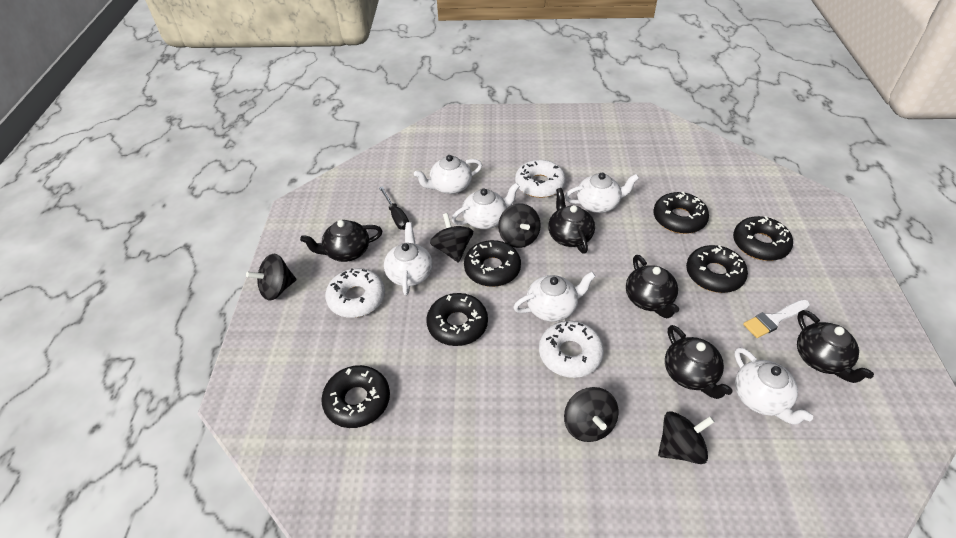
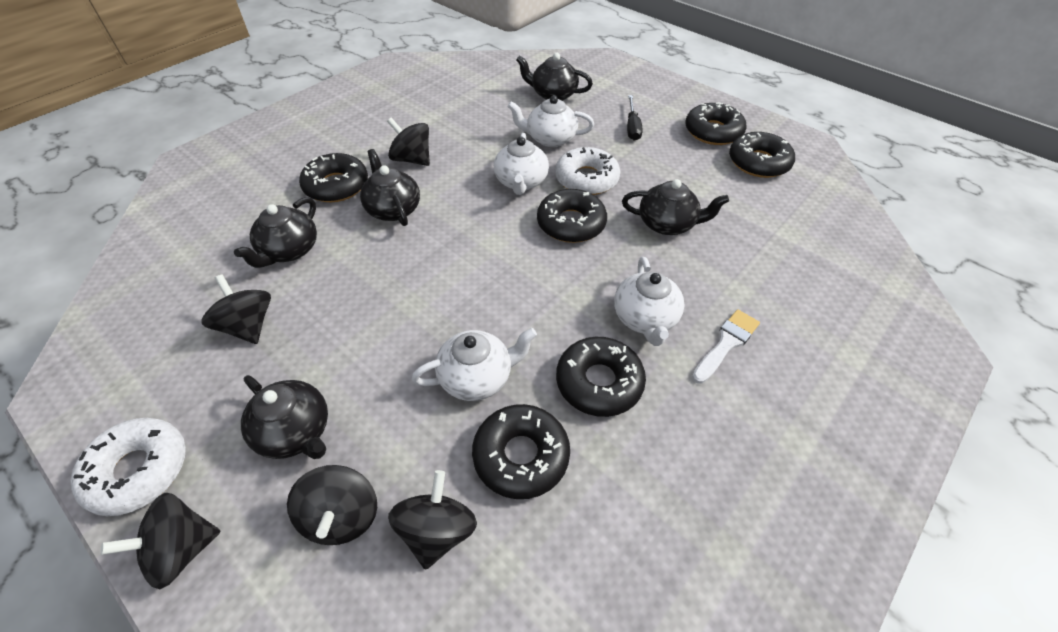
white donut: 3 -> 2
white teapot: 6 -> 4

